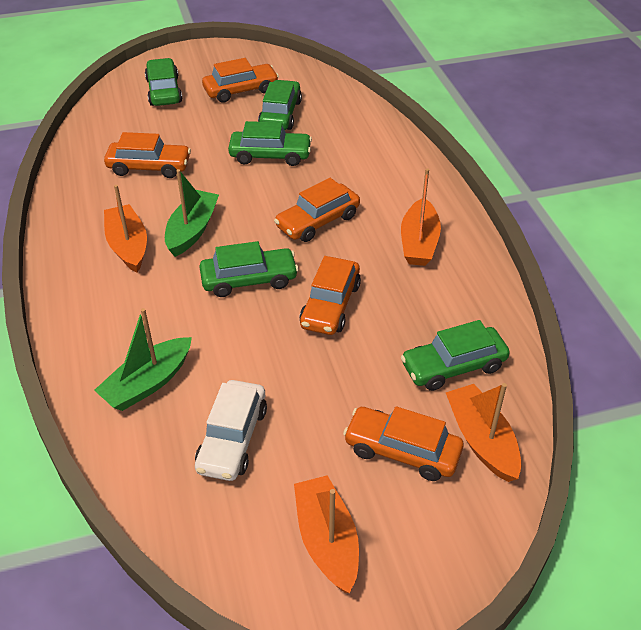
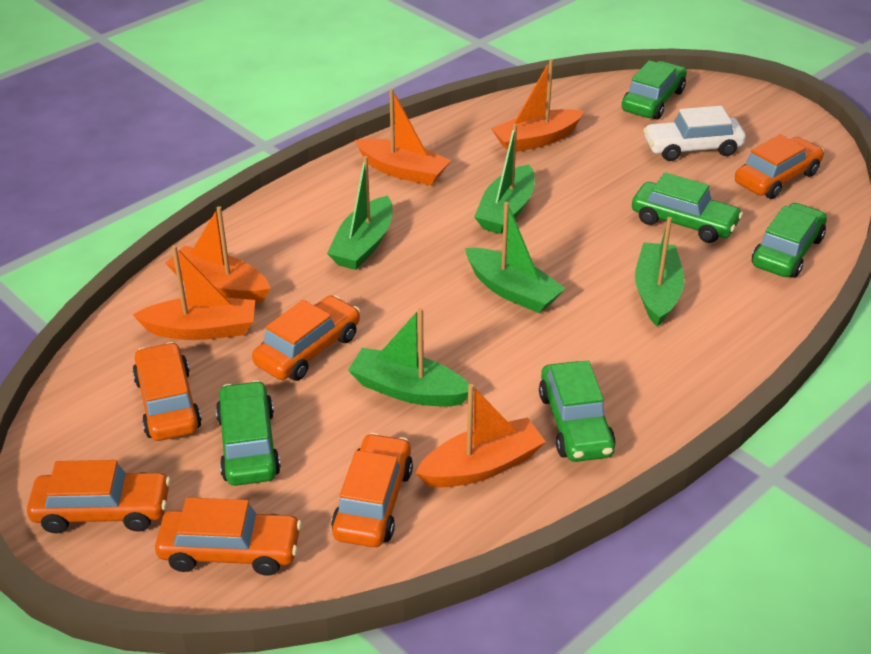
green boat: 2 -> 5
orange boat: 4 -> 5
orange car: 5 -> 6

